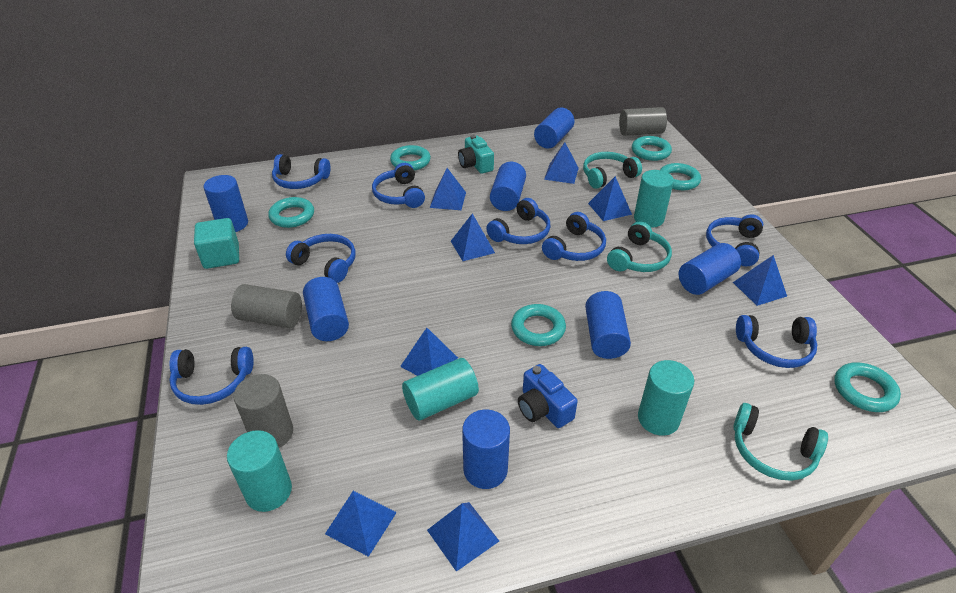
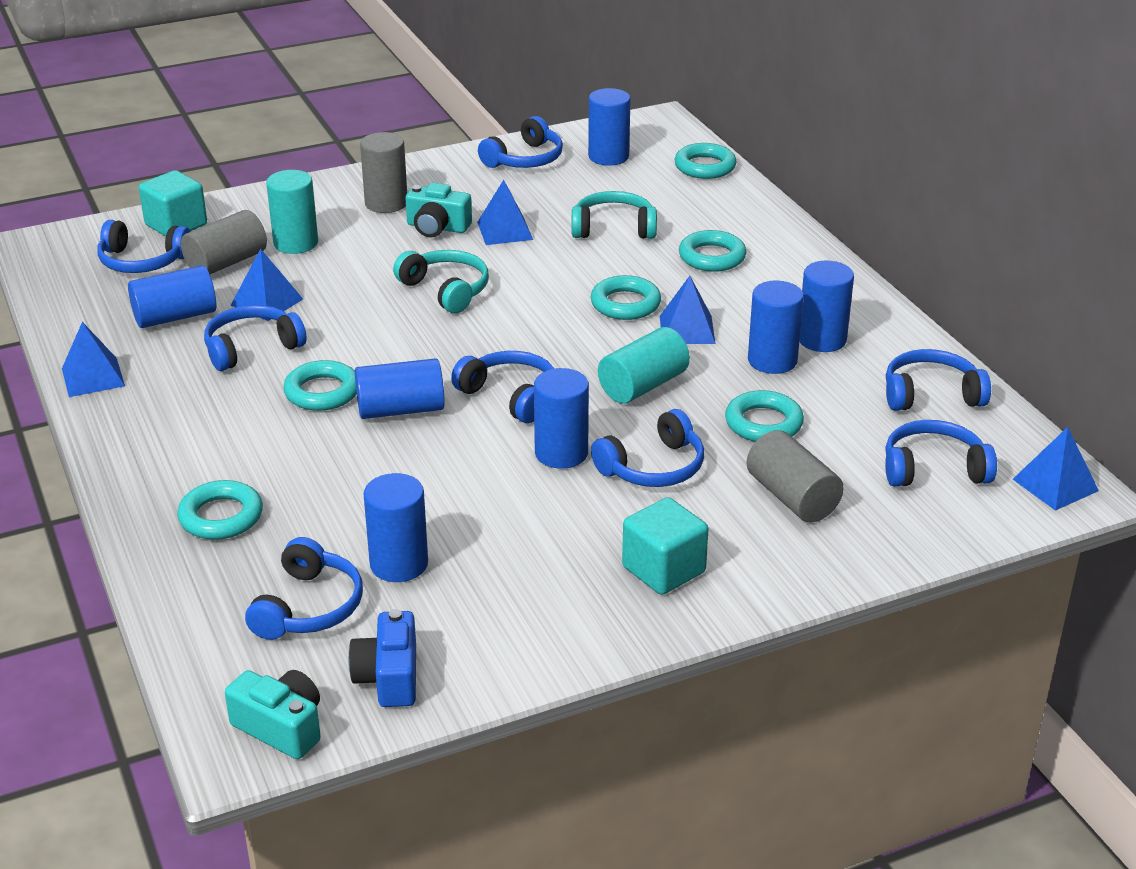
blue pyramid: 8 -> 5
turquoise camera: 1 -> 2
turquoise cube: 1 -> 2
turquoise cylinder: 4 -> 2
turquoise headphones: 3 -> 2

